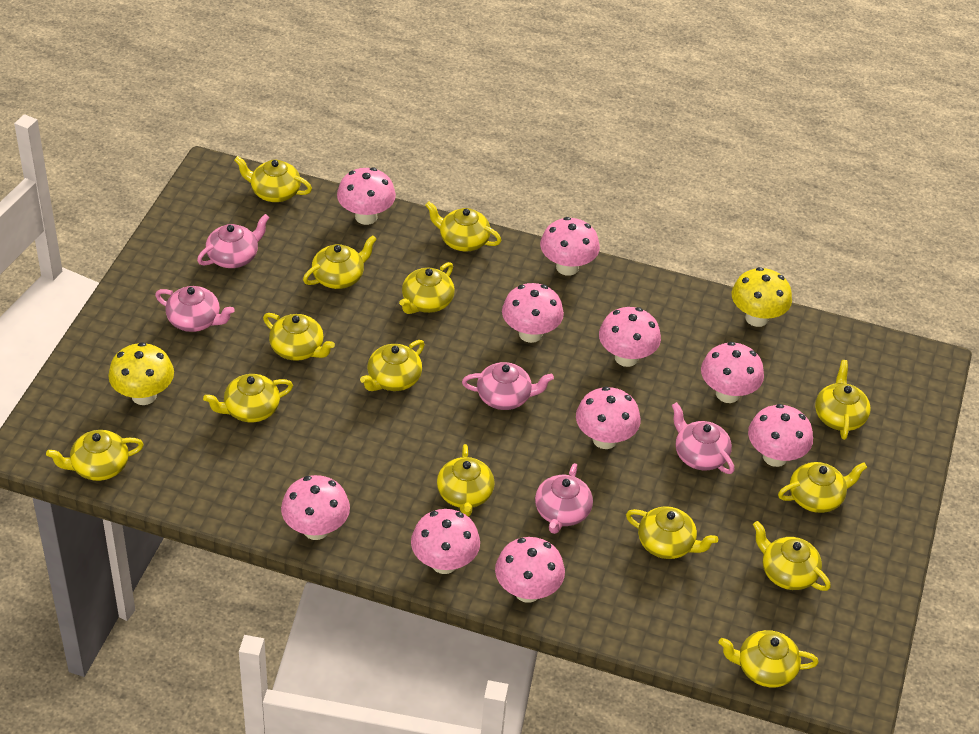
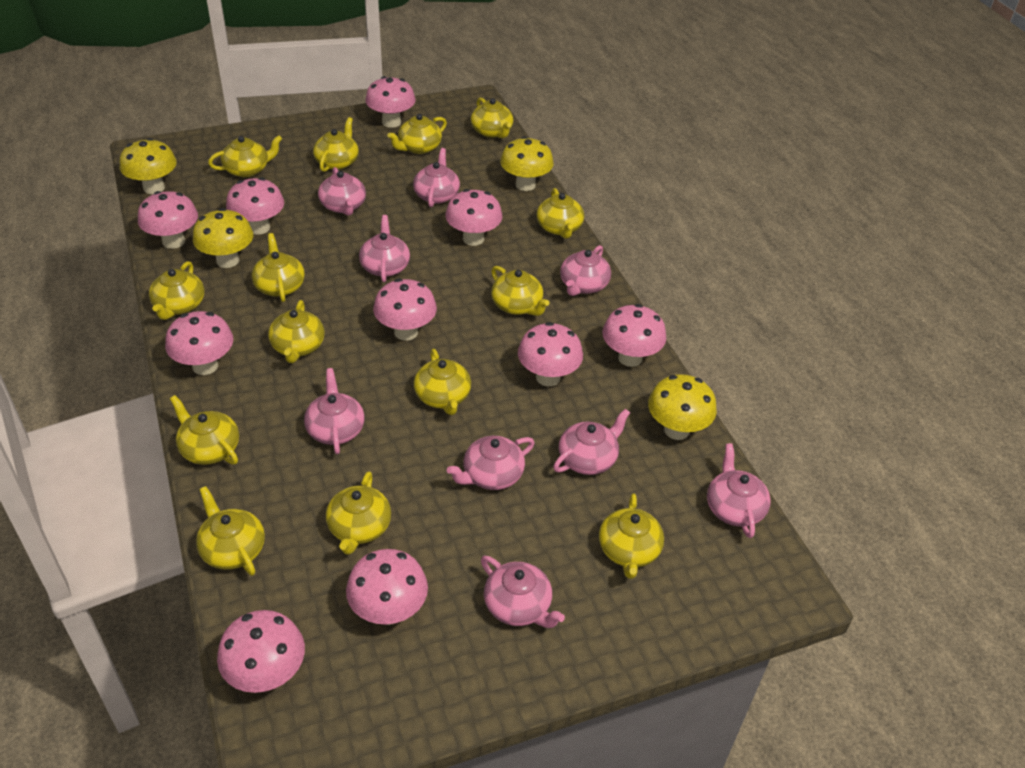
pink teapot: 5 -> 9
yellow mushroom: 2 -> 4

